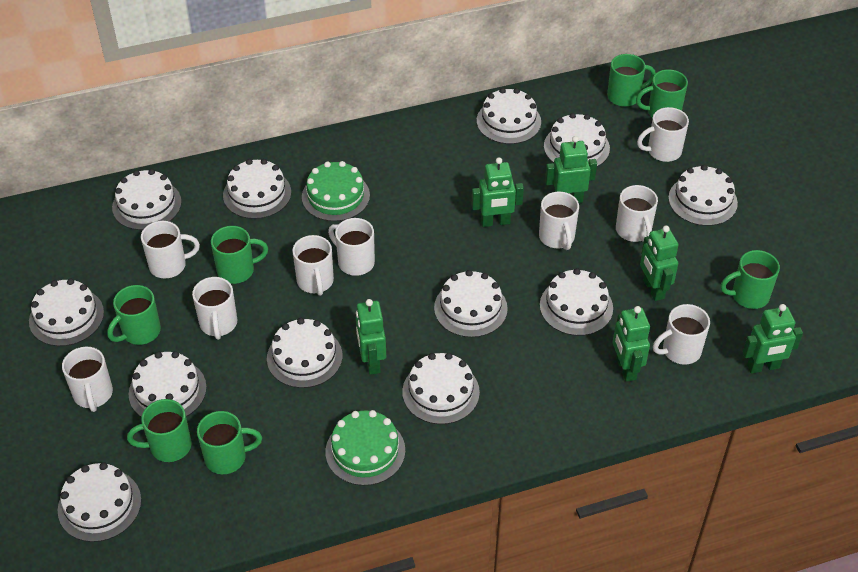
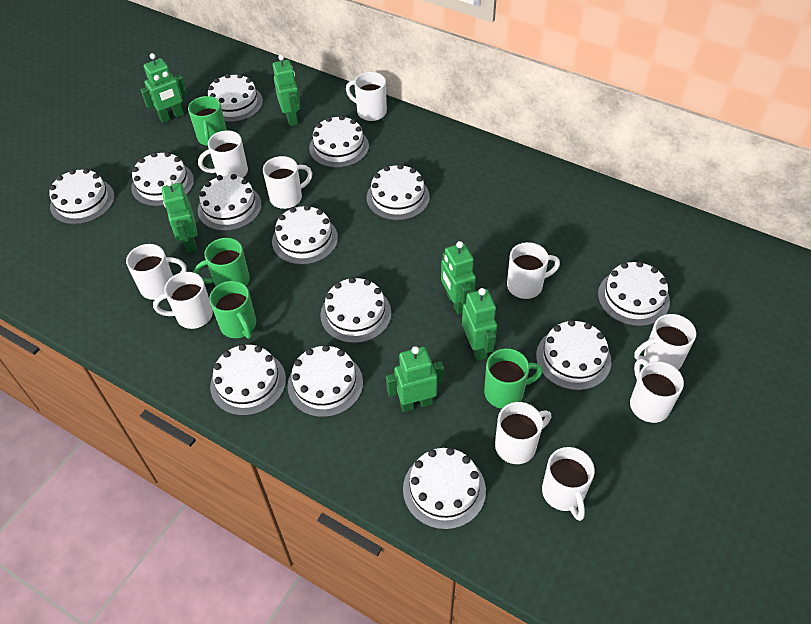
green cake: 2 -> 0
green mug: 7 -> 4
white cake: 12 -> 13
white mug: 9 -> 10

